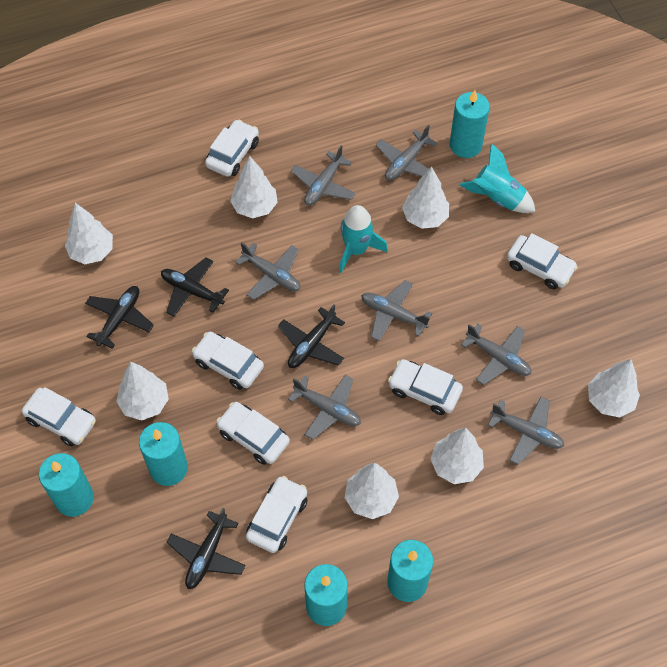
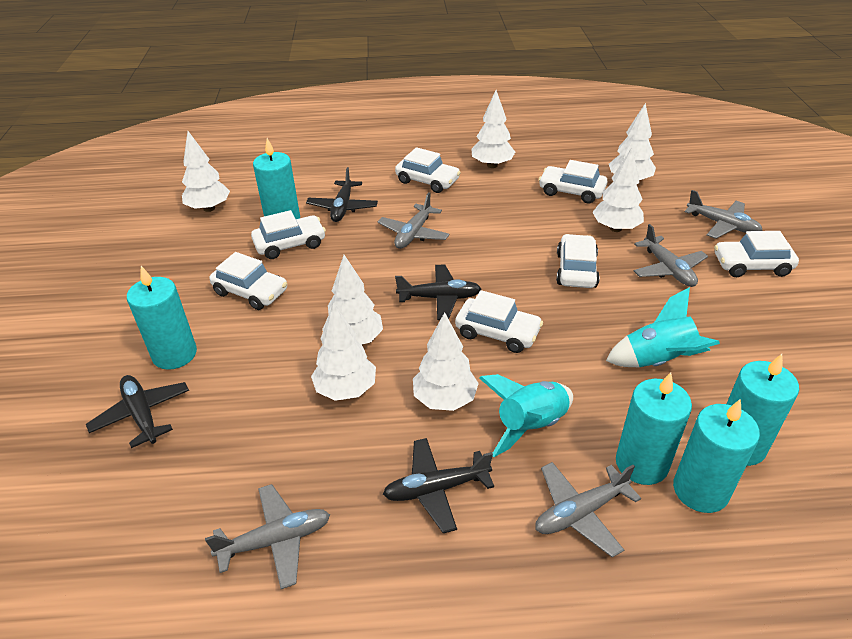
grey plane: 7 -> 5

